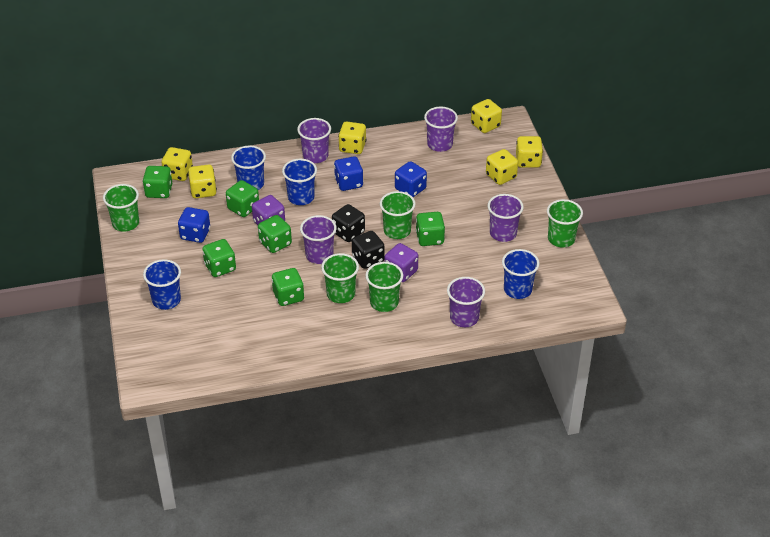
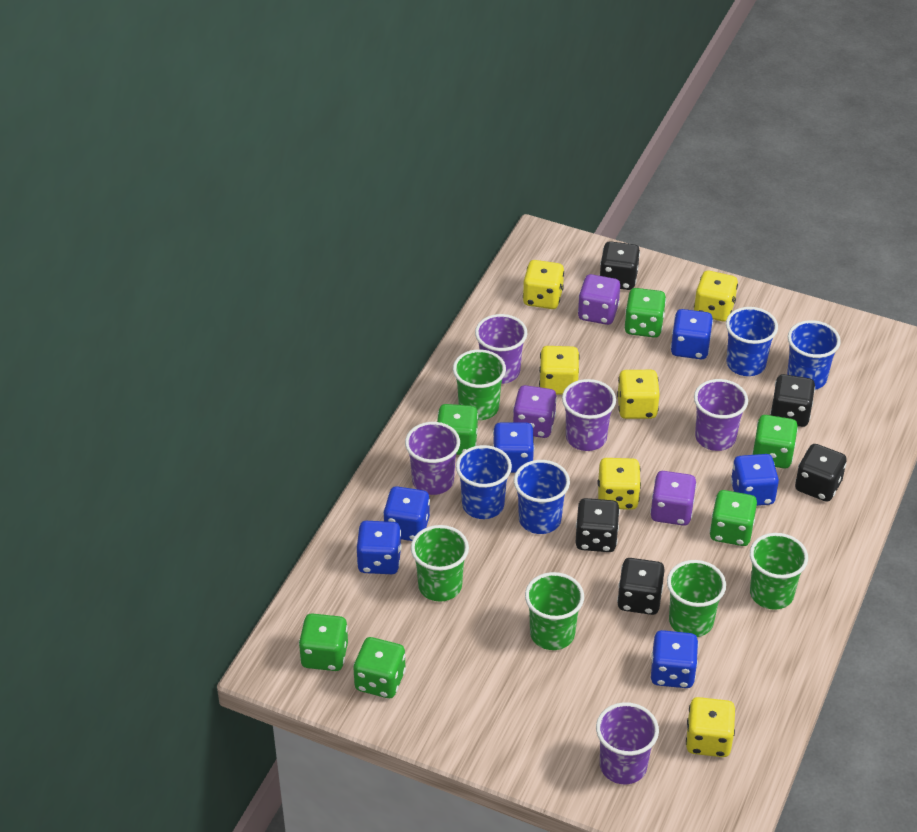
black dice: 2 -> 5
blue dice: 3 -> 6
purple dice: 2 -> 3

